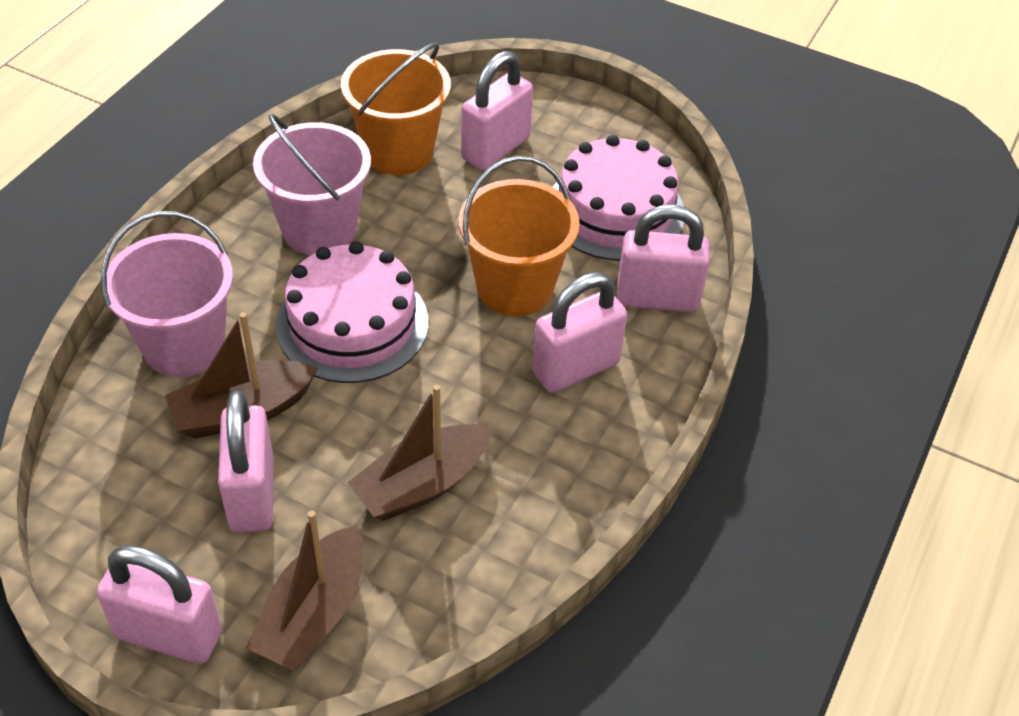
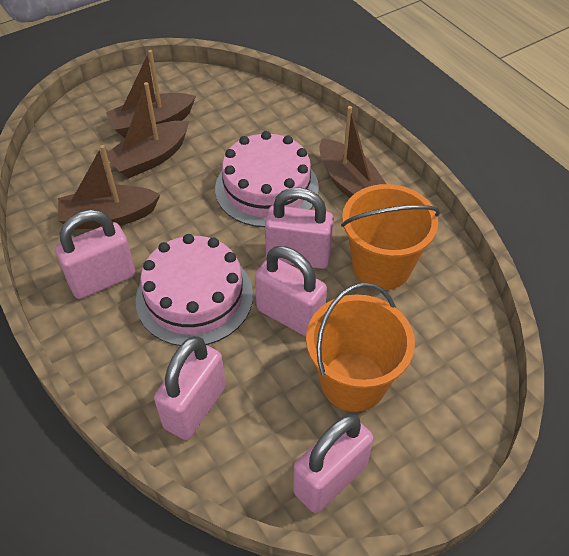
brown boat: 3 -> 4
pink bucket: 2 -> 0

